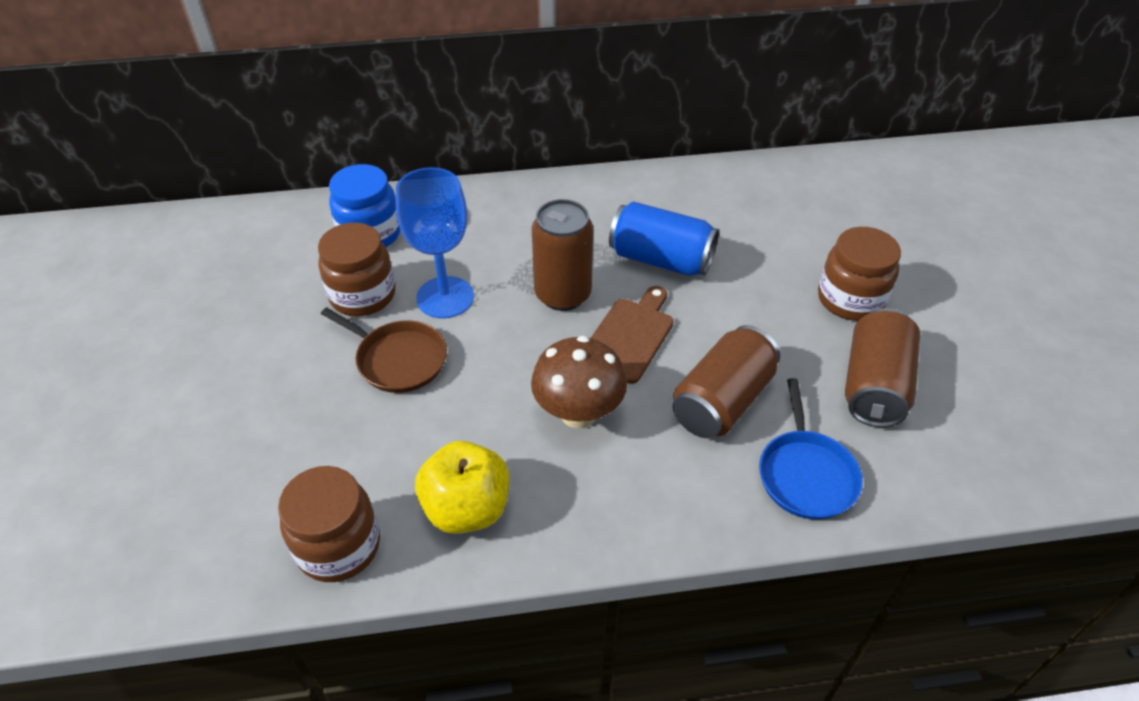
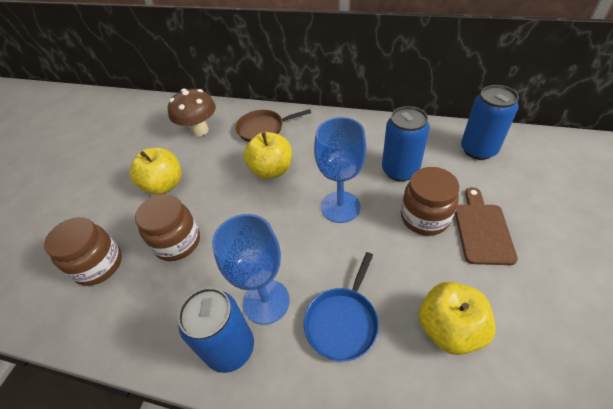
blue can: 1 -> 3
blue goblet: 1 -> 2
blue jar: 1 -> 0
brown can: 3 -> 0
yellow apple: 1 -> 3

